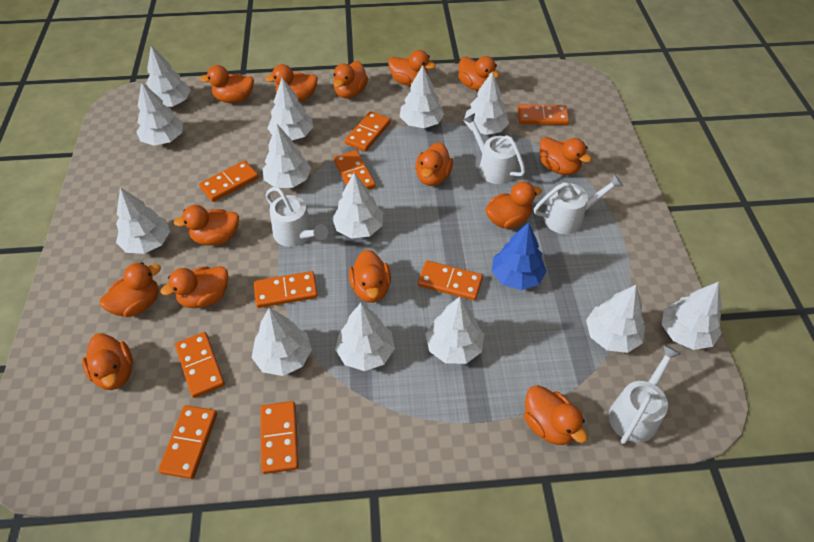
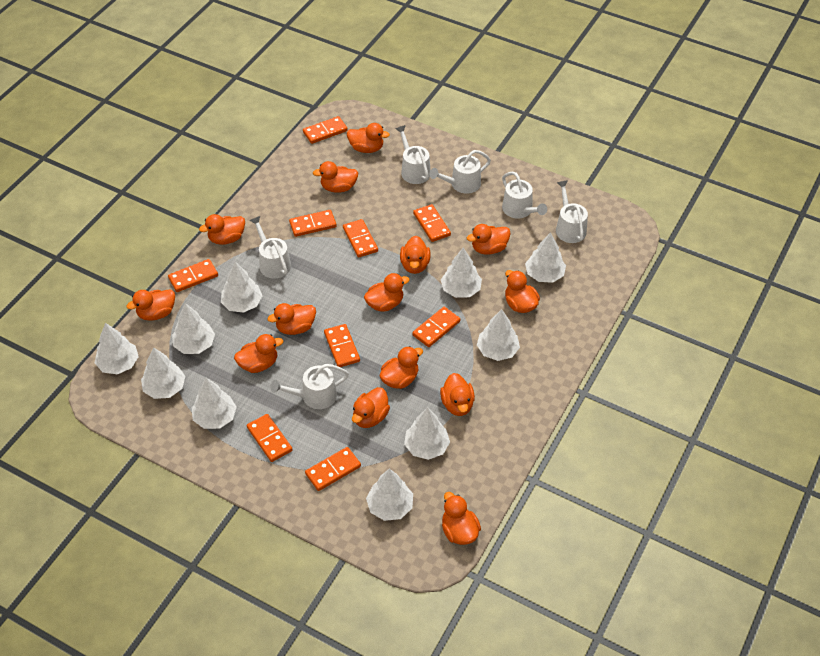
blue tree: 1 -> 0
white tree: 13 -> 10
white watering can: 4 -> 6

